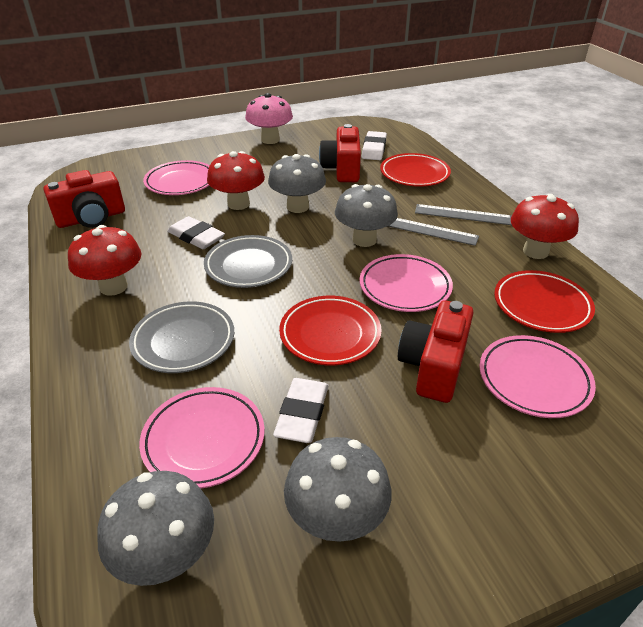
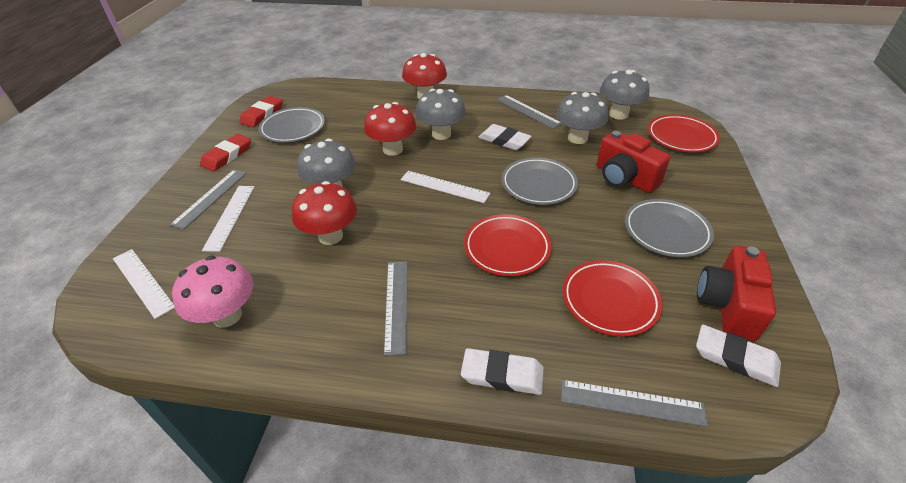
grey plate: 2 -> 3
grey ruler: 2 -> 4
pink plate: 4 -> 0
red camera: 3 -> 2
red eraser: 0 -> 2
white ruler: 0 -> 3

